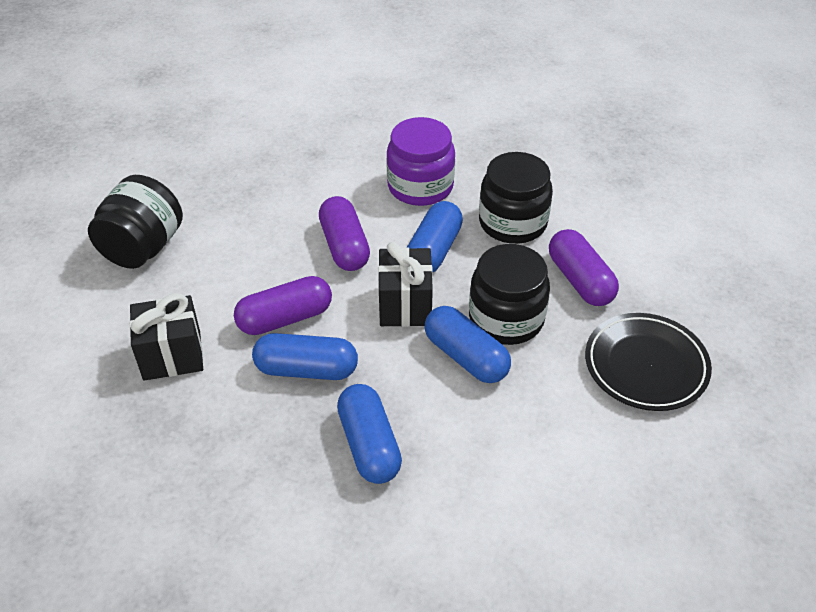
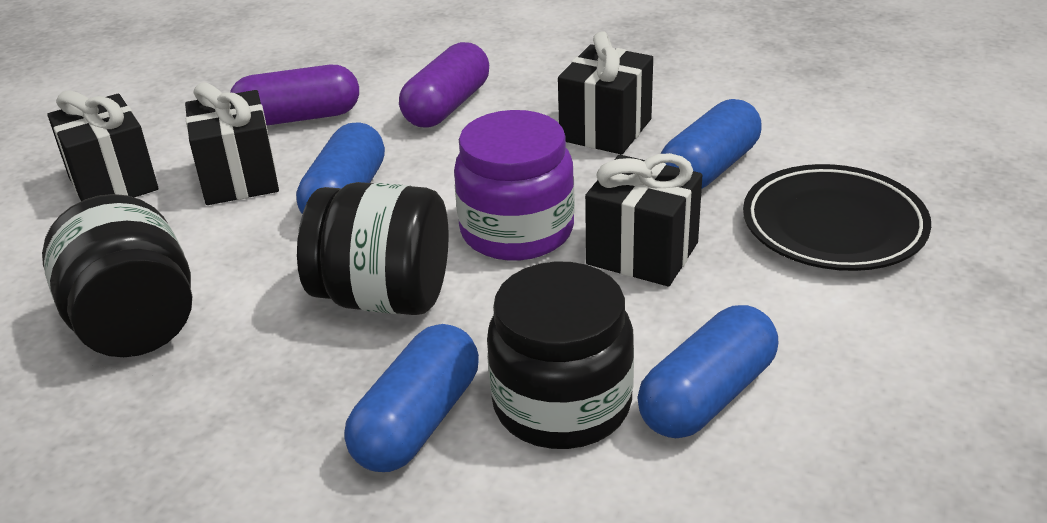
black gift: 2 -> 4
purple capsule: 3 -> 2

